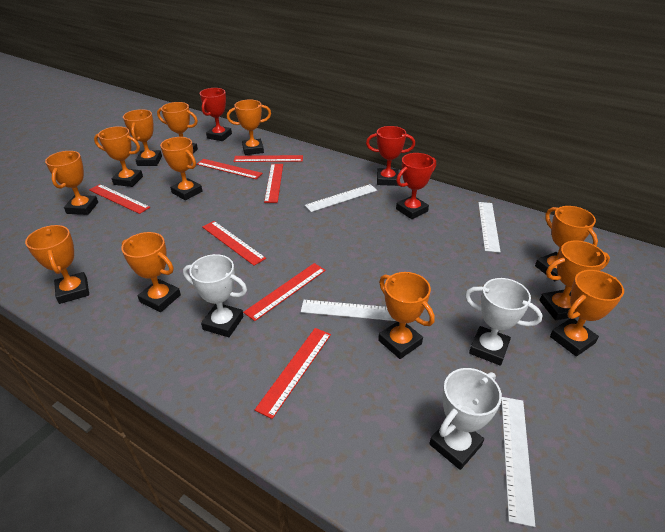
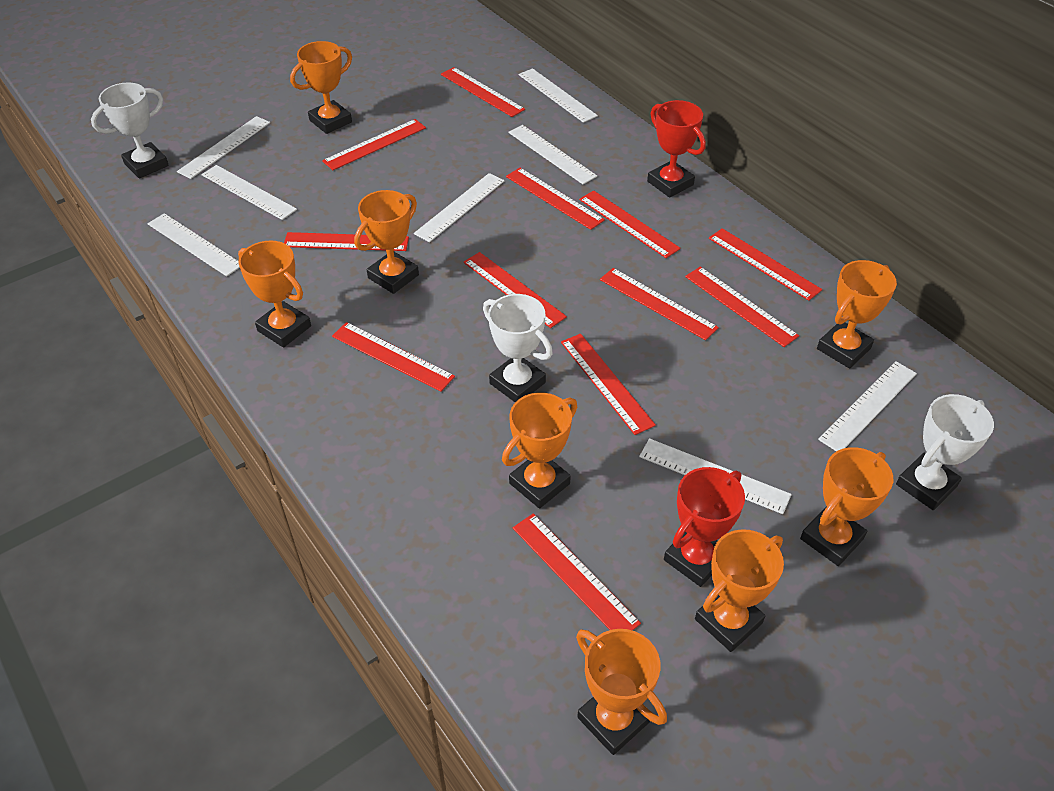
orange trophy: 12 -> 8
red ruler: 7 -> 12
red trophy: 3 -> 2
white ruler: 4 -> 8

